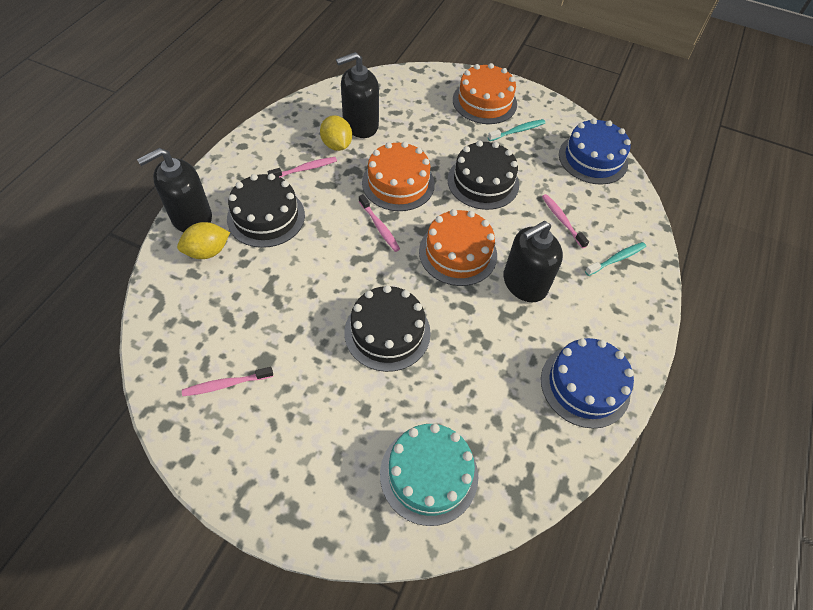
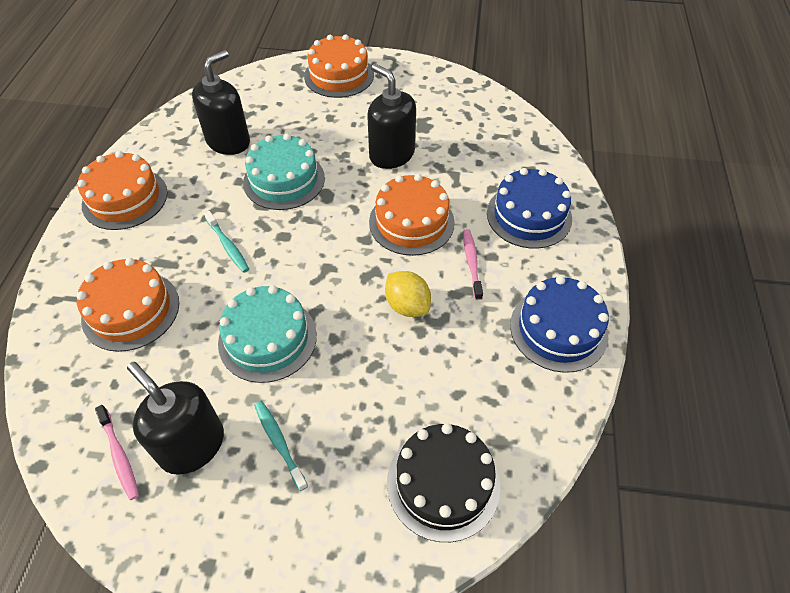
black cake: 3 -> 1
orange cake: 3 -> 4
pink toothbrush: 4 -> 2
turquoise cake: 1 -> 2
yellow lemon: 2 -> 1

